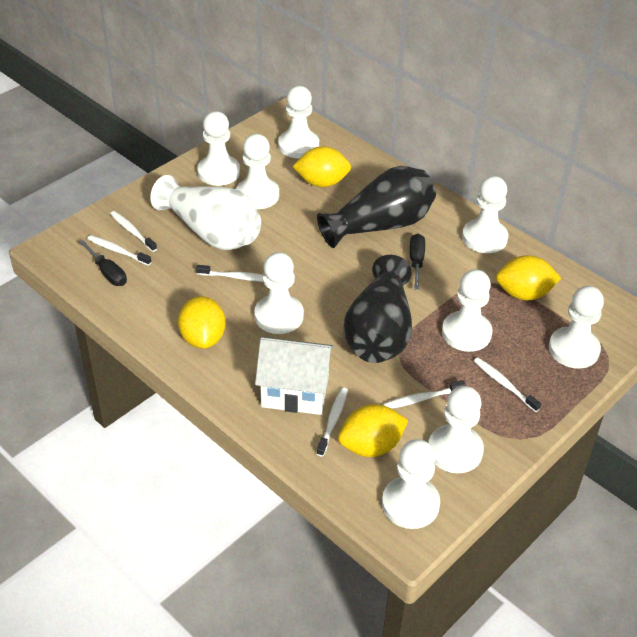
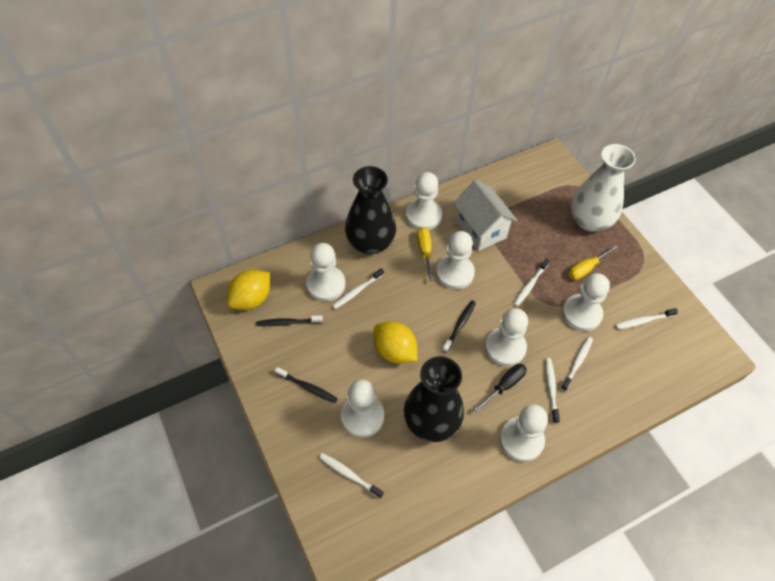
black screwdriver: 2 -> 1
black toothbrush: 0 -> 3
white pawn: 9 -> 7
yellow lemon: 4 -> 2
yellow screwdriver: 0 -> 2

